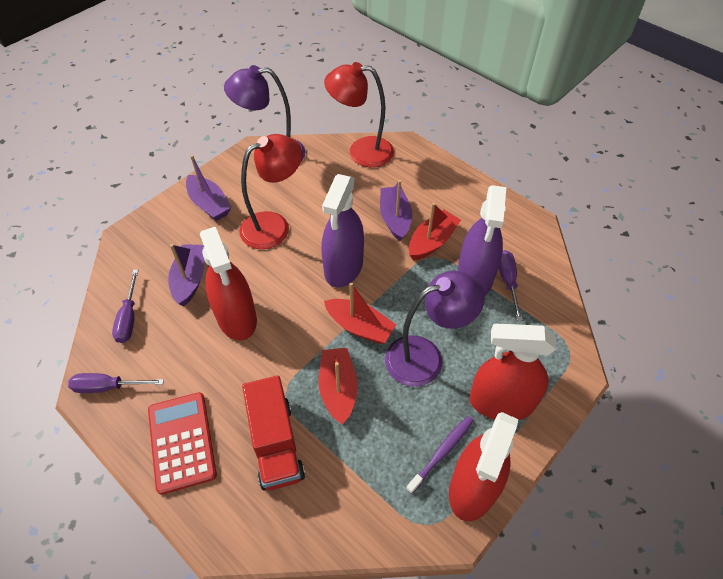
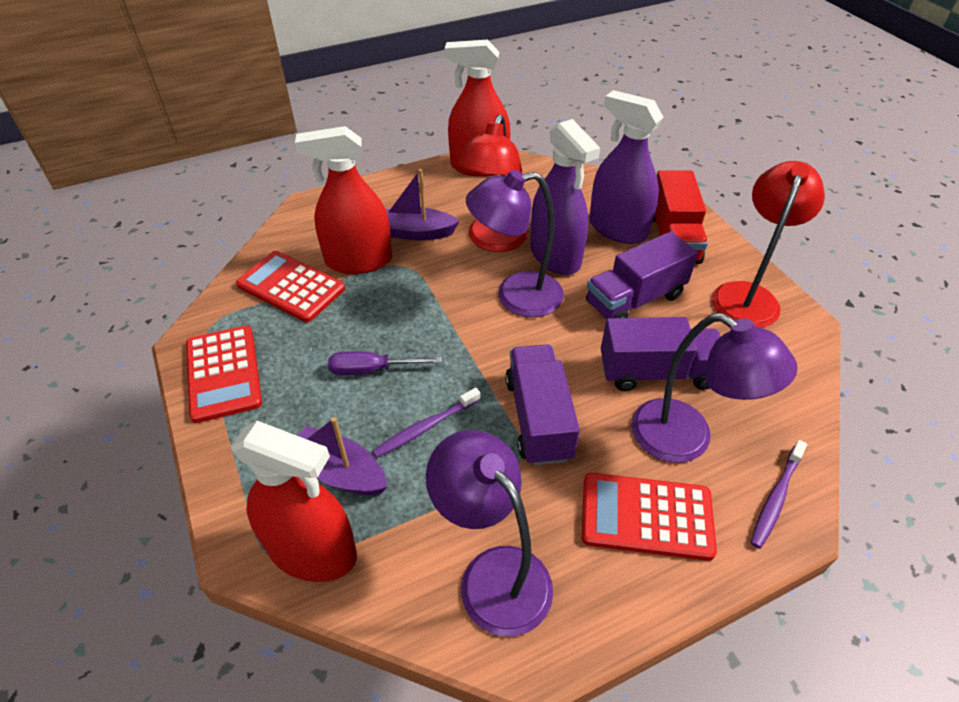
purple boat: 3 -> 2
purple lamp: 2 -> 3
purple screwdriver: 3 -> 1
purple toothbrush: 1 -> 2
purple truck: 0 -> 3
red boat: 3 -> 0
red calculator: 1 -> 3

